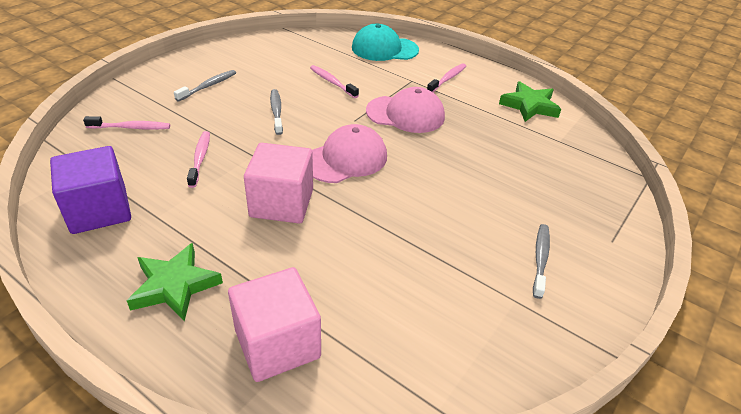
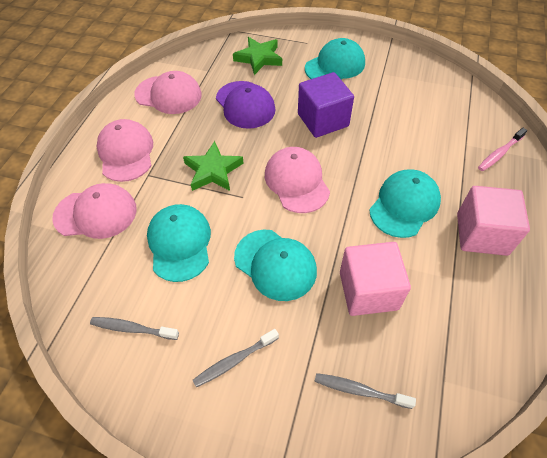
pink cap: 2 -> 4
pink toothbrush: 4 -> 1
purple cap: 0 -> 1
turquoise cap: 1 -> 4

